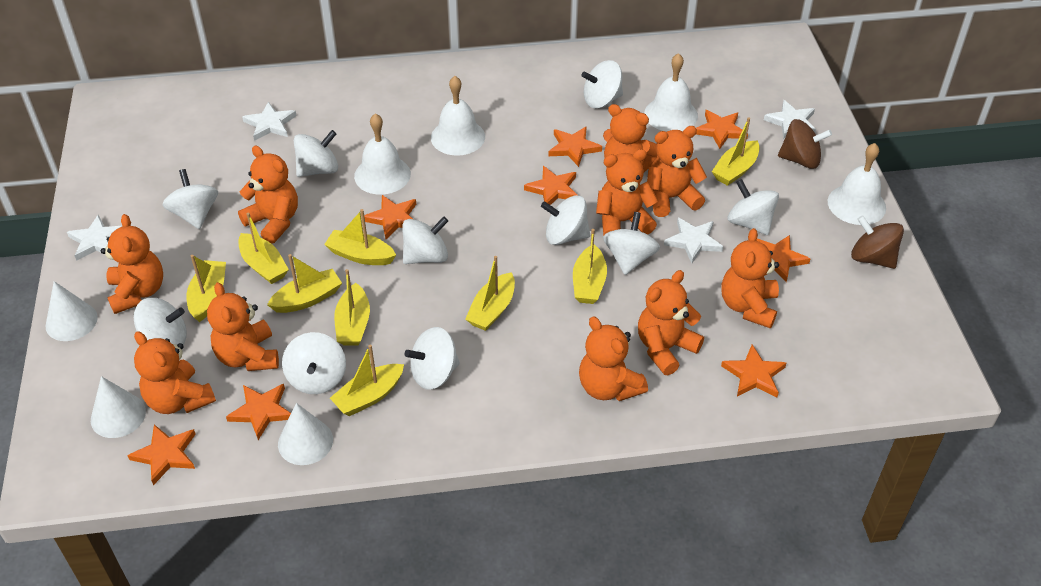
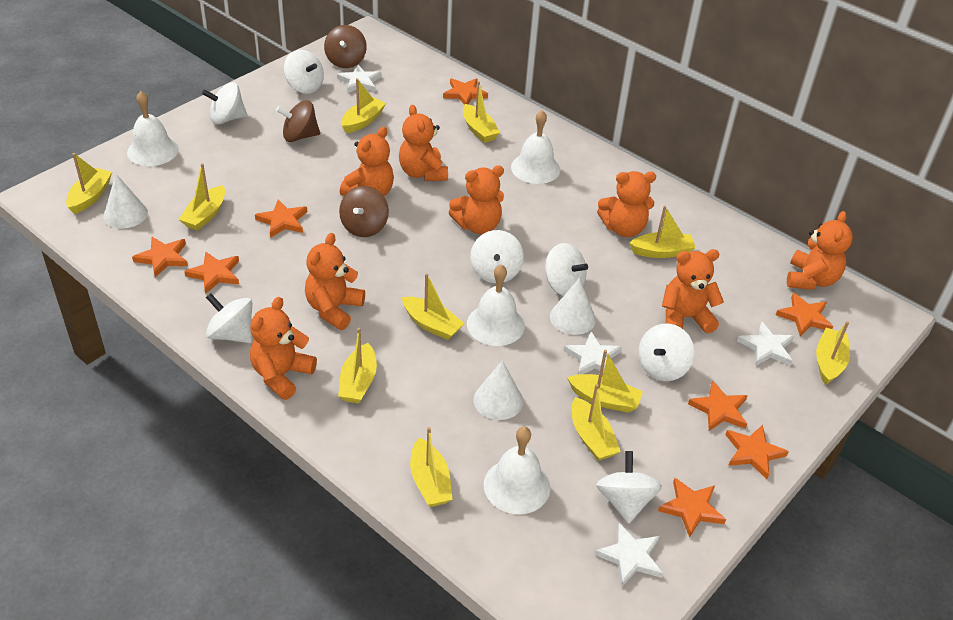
brown spinning top: 2 -> 3
orange teddy bear: 10 -> 8
white spinning top: 10 -> 7
yellow boat: 9 -> 11

